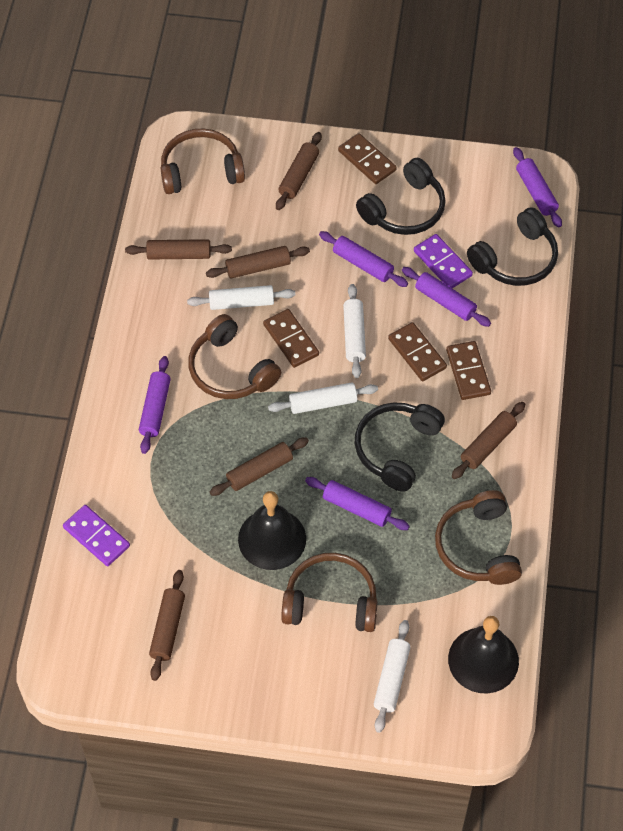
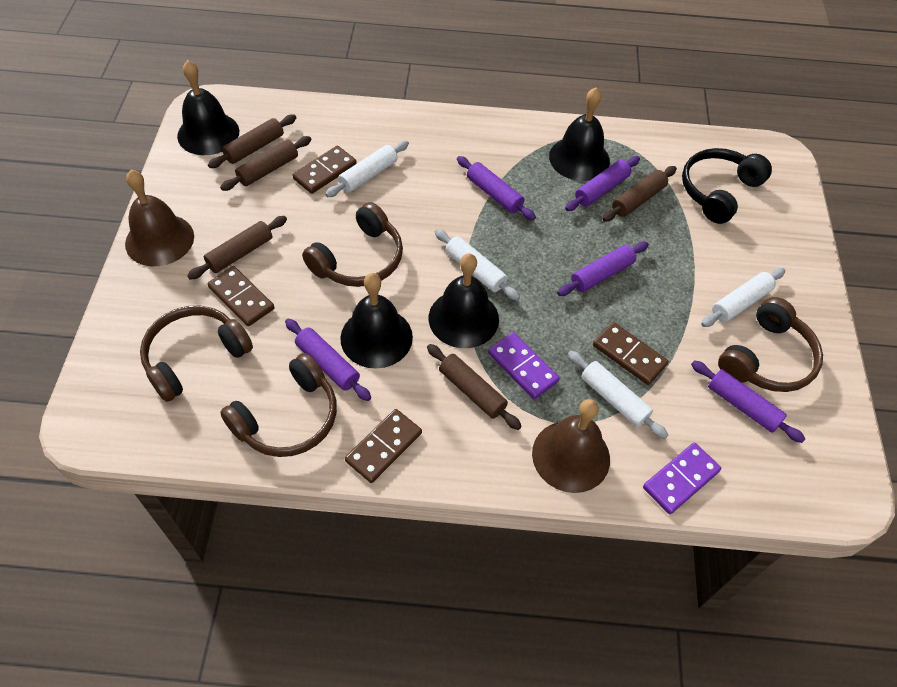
black bell: 2 -> 4
black headphones: 3 -> 1
brown bell: 0 -> 2
brown rolling pin: 6 -> 5

